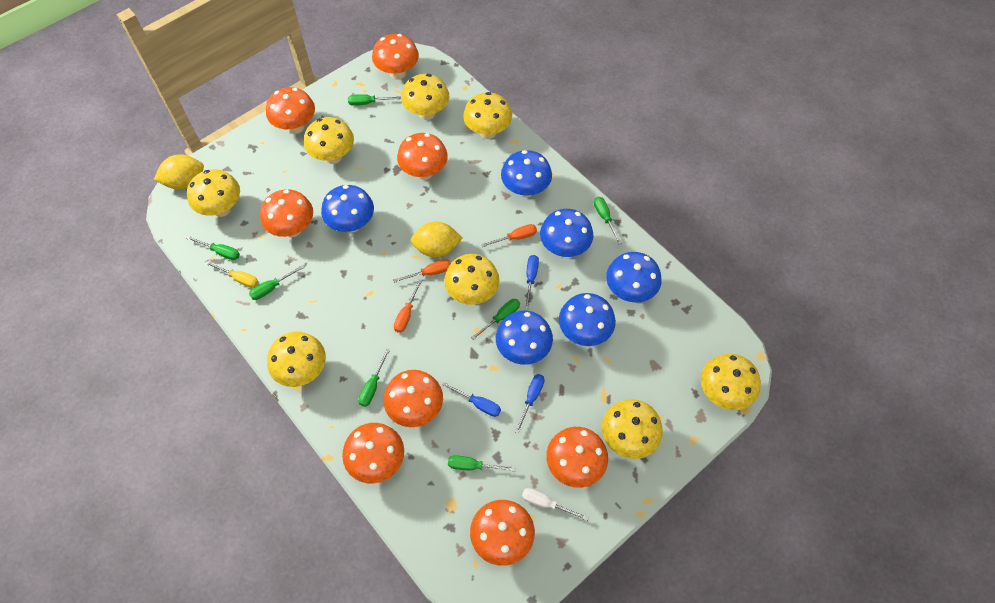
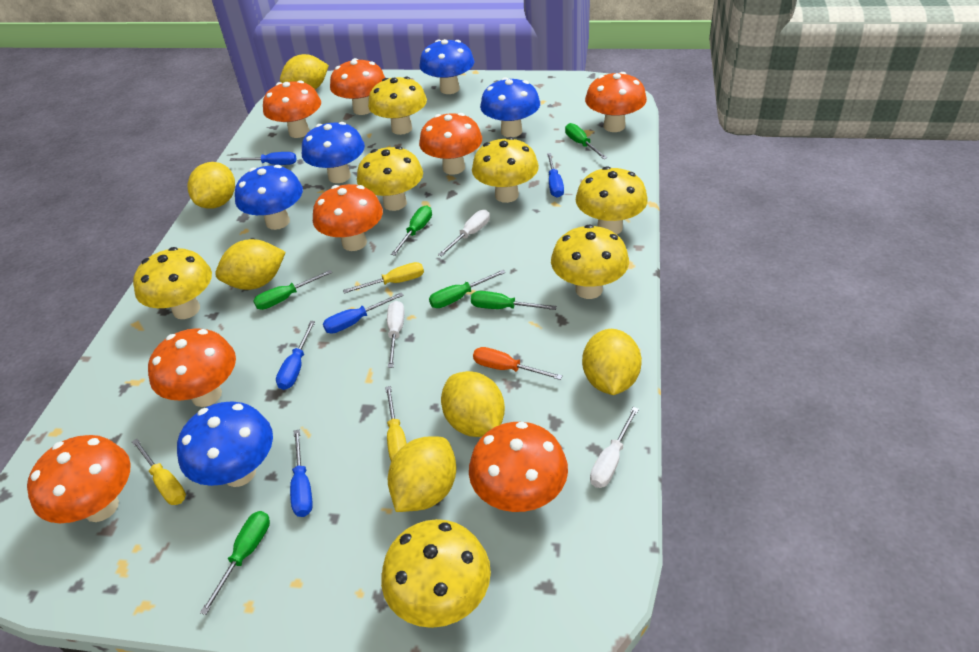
blue mushroom: 6 -> 5
blue screwdriver: 3 -> 5
green screwdriver: 7 -> 6
orange screwdriver: 3 -> 1
white screwdriver: 1 -> 3
yellow lemon: 2 -> 6
yellow mushroom: 8 -> 7
yellow screwdriver: 1 -> 3

